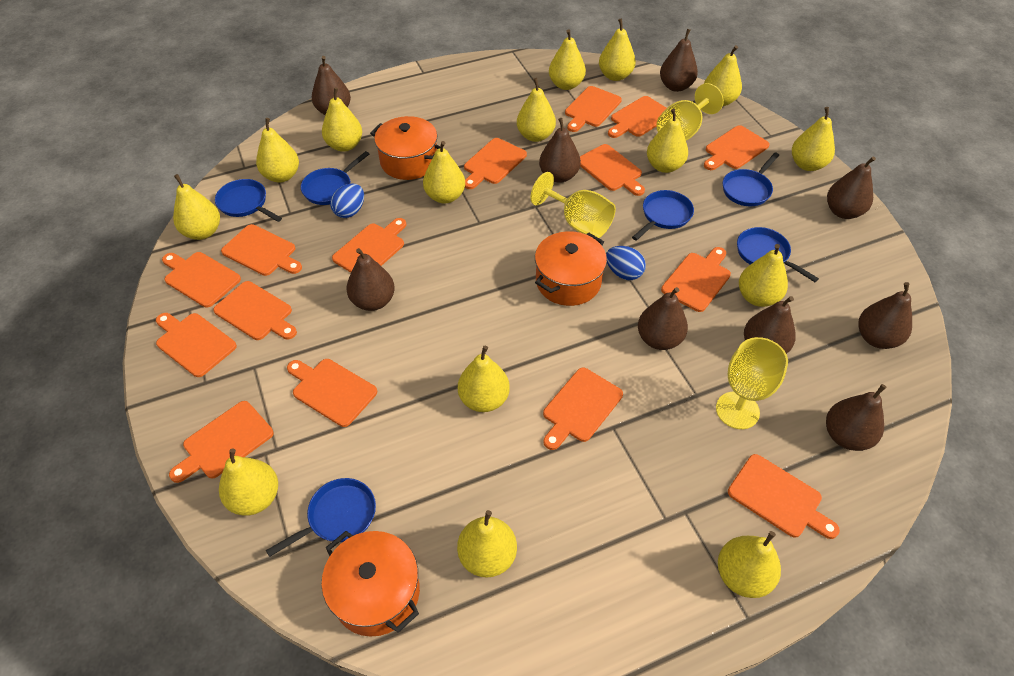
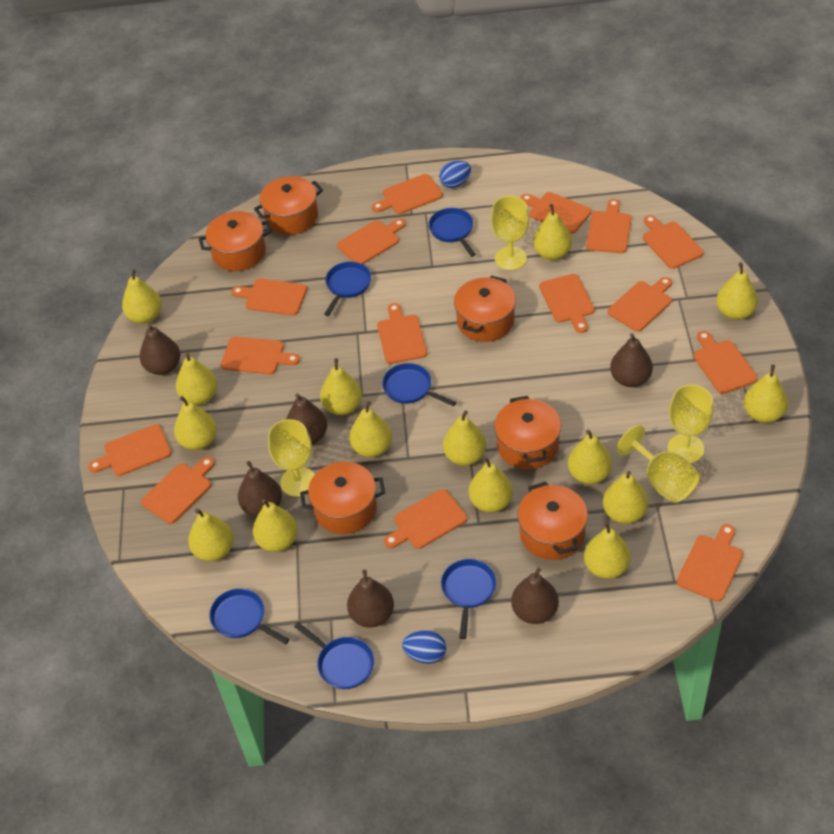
brown pear: 9 -> 6
orange pot: 3 -> 6
yellow goblet: 3 -> 4

